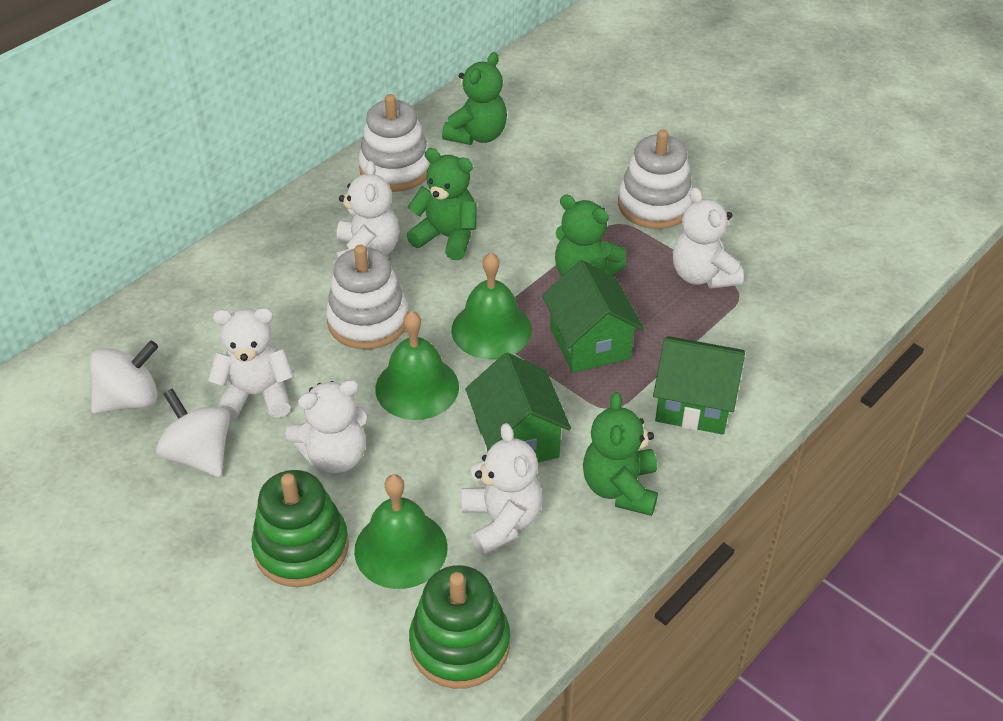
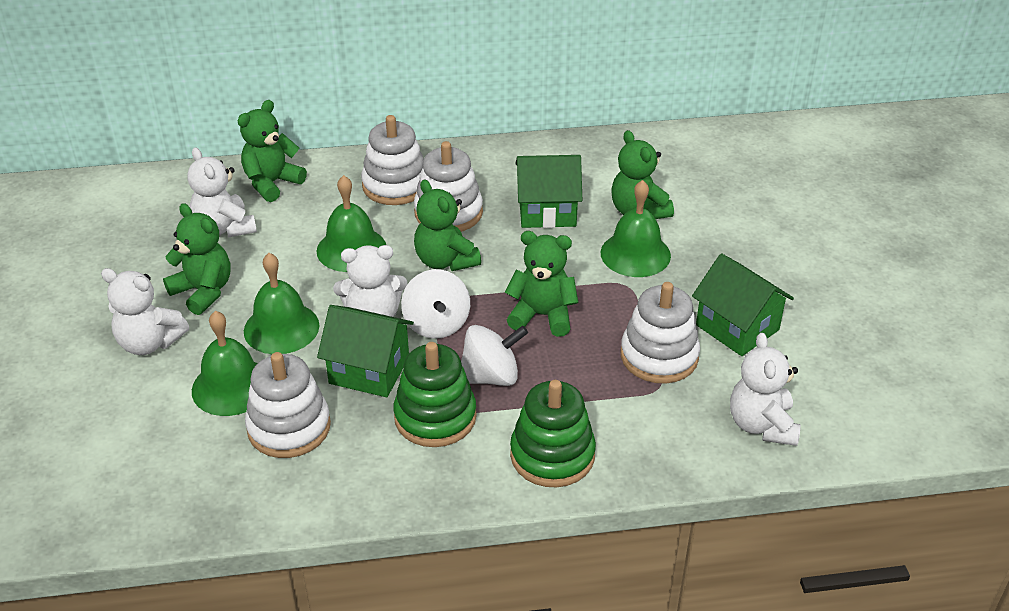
green bell: 3 -> 4
green teddy bear: 4 -> 5
white stacking toy: 3 -> 4
white teddy bear: 5 -> 4

